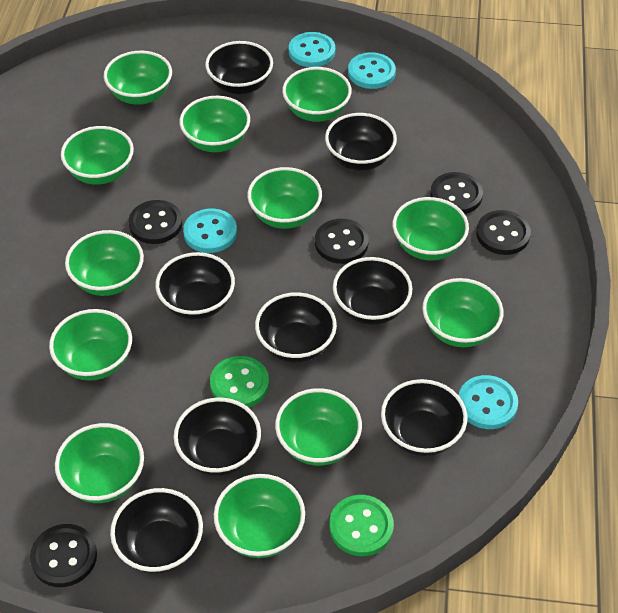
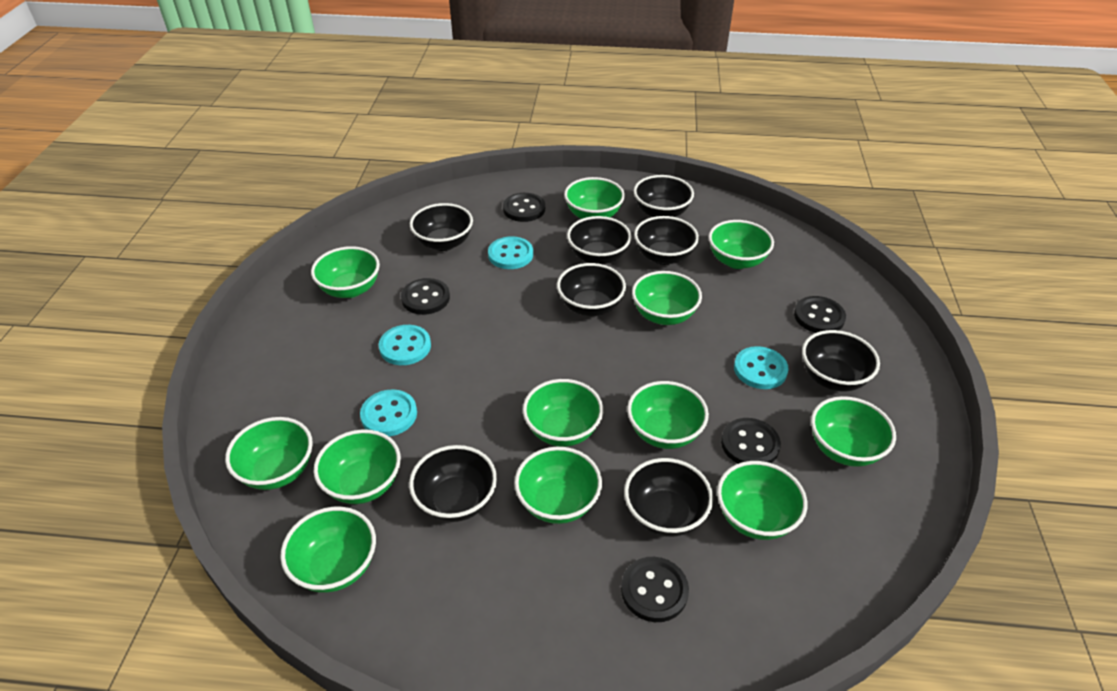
green button: 2 -> 0

